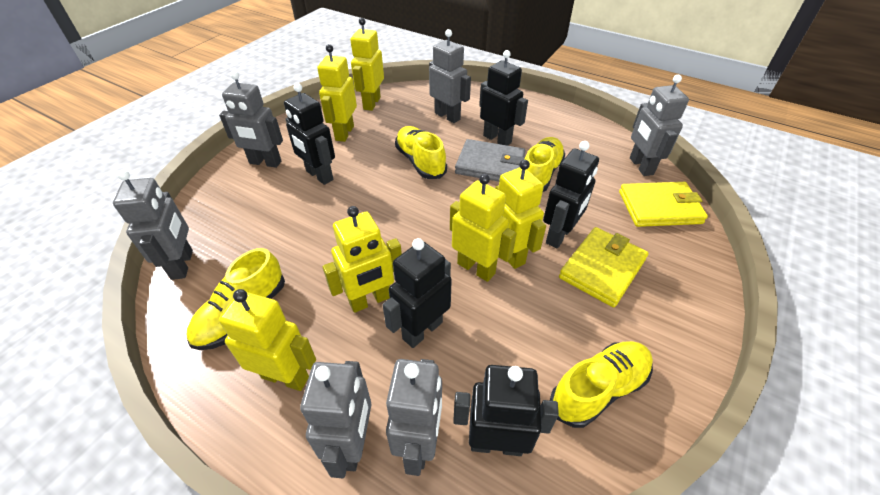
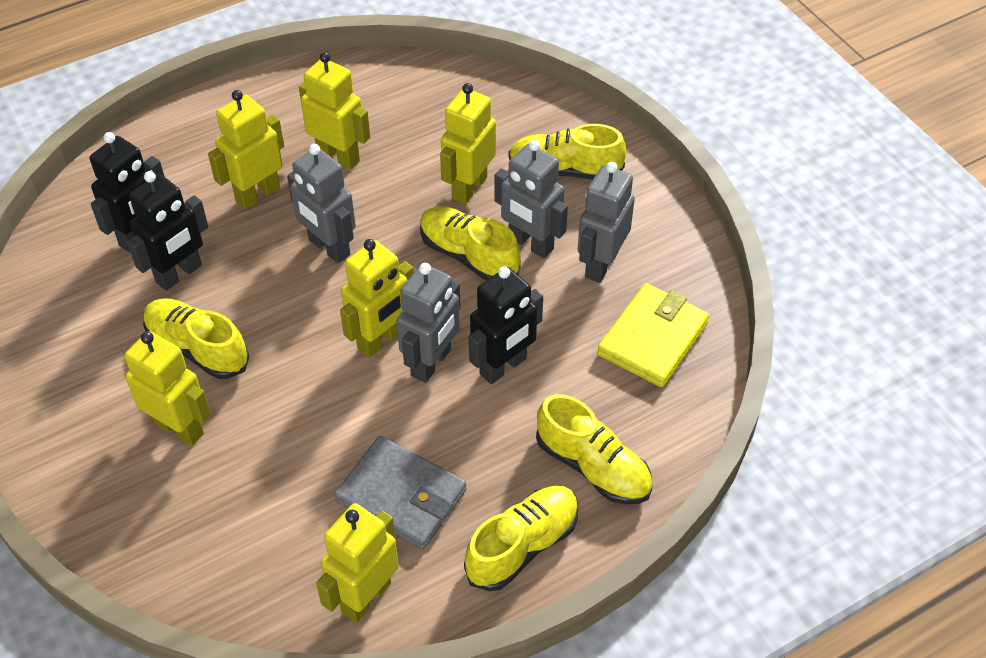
black robot: 5 -> 3
grey robot: 6 -> 4
yellow shoe: 4 -> 5
yellow wallet: 2 -> 1

